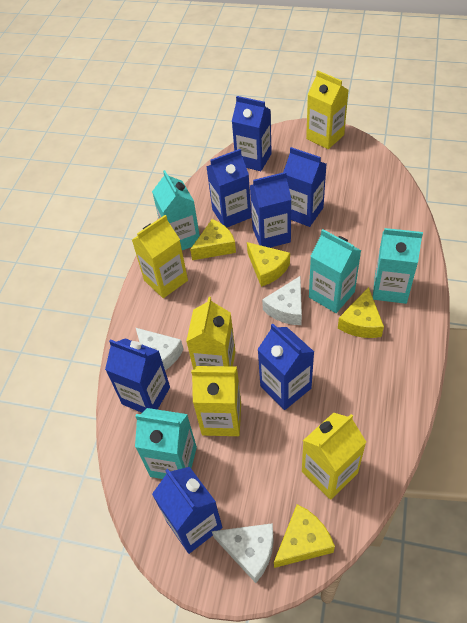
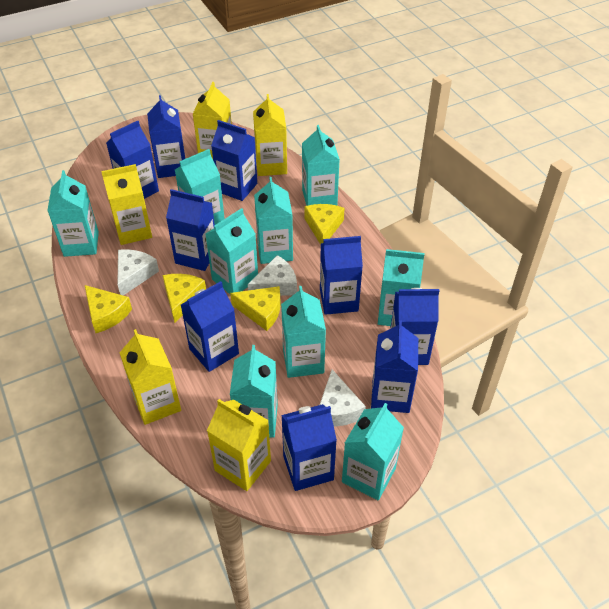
blue carton: 7 -> 9
turquoise carton: 4 -> 9

